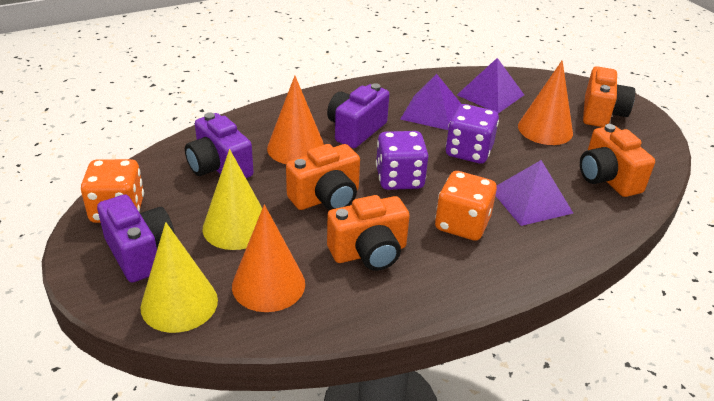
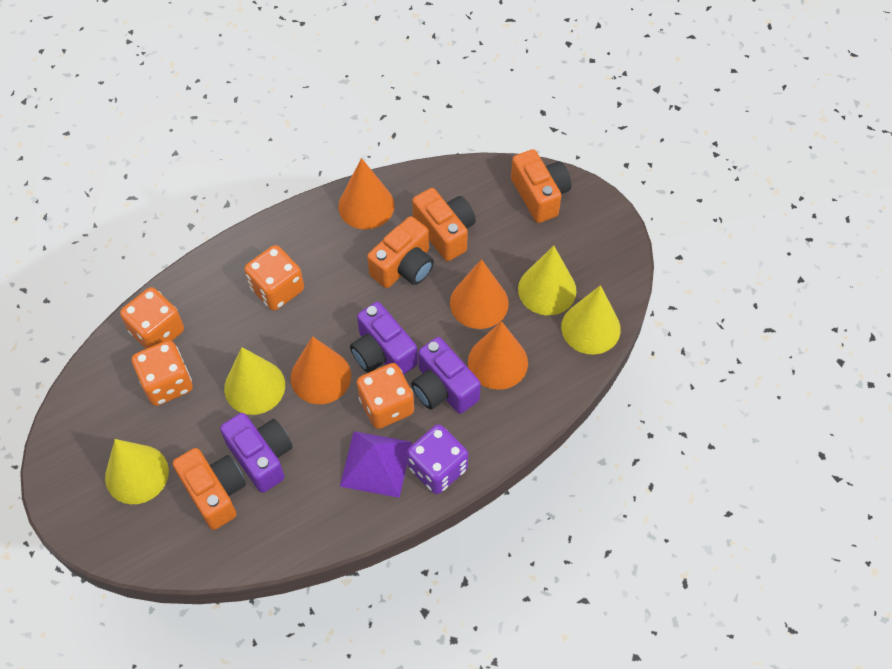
orange cone: 3 -> 4
orange dice: 2 -> 4
purple dice: 2 -> 1
purple pyramid: 3 -> 1
yellow cone: 2 -> 4

